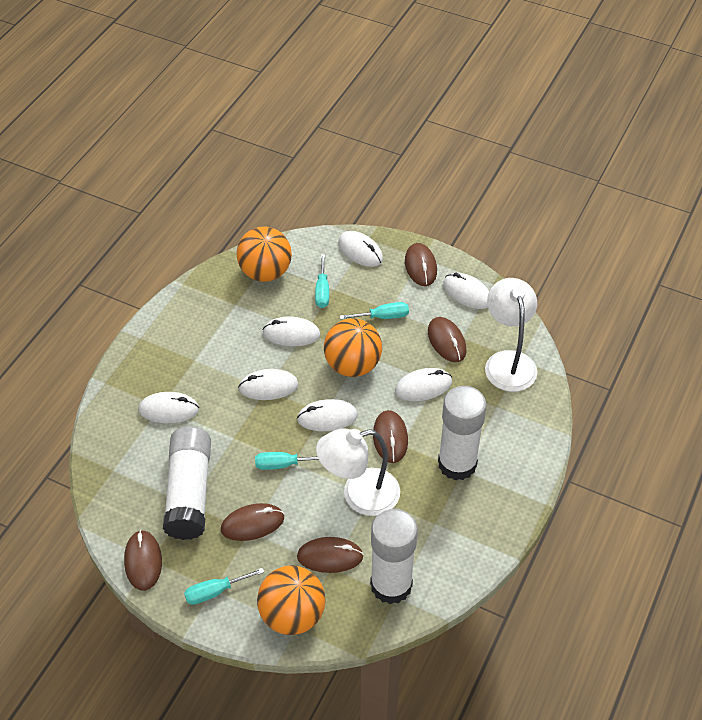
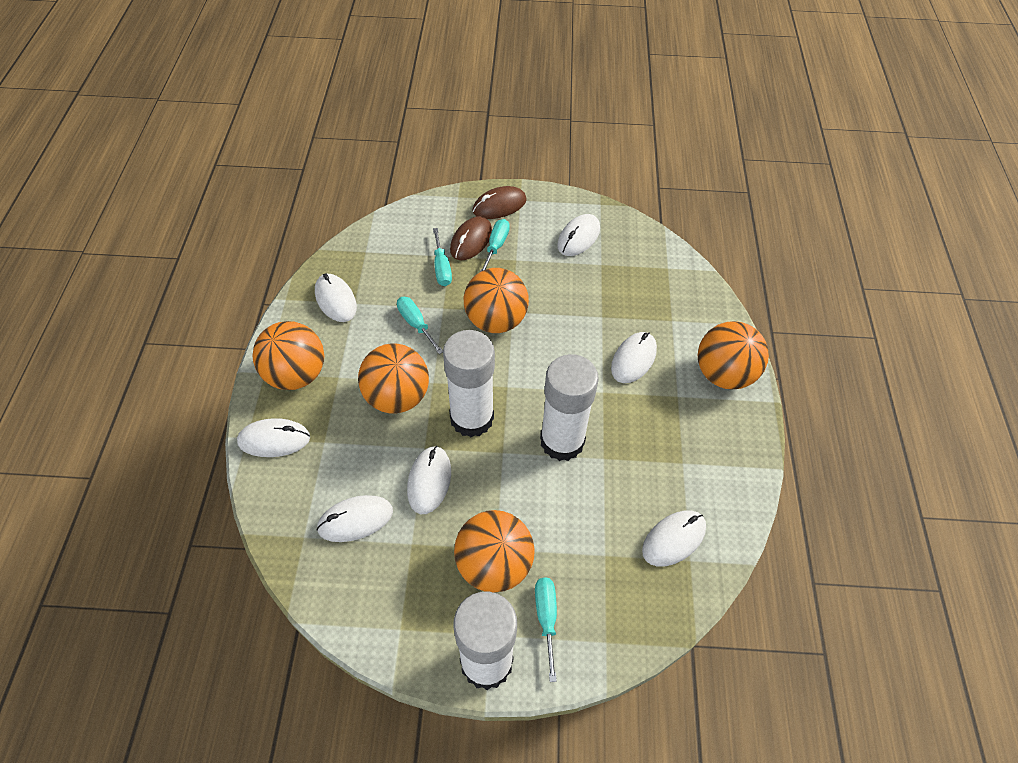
brown mouse: 6 -> 2
orange ball: 3 -> 5
white lamp: 2 -> 0

